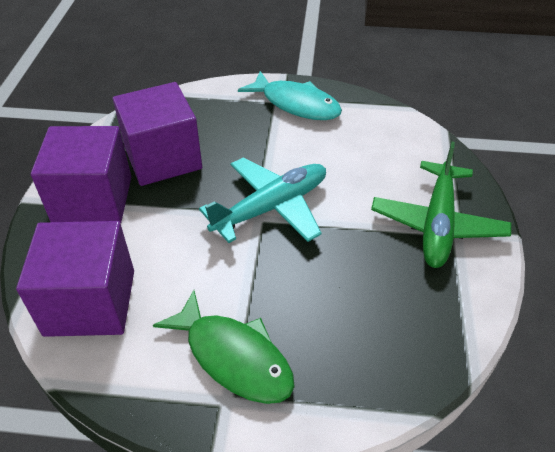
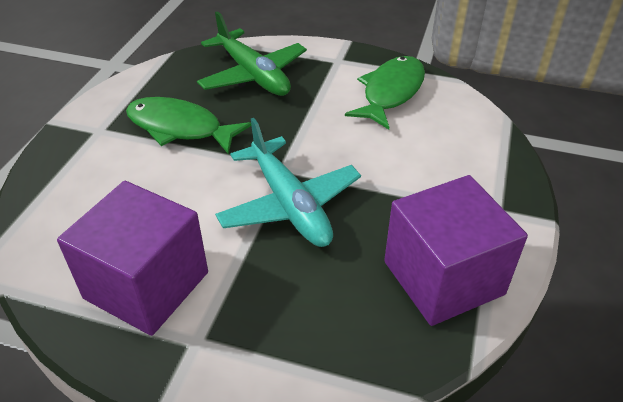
green fish: 1 -> 2
purple cube: 3 -> 2
turquoise fish: 1 -> 0

